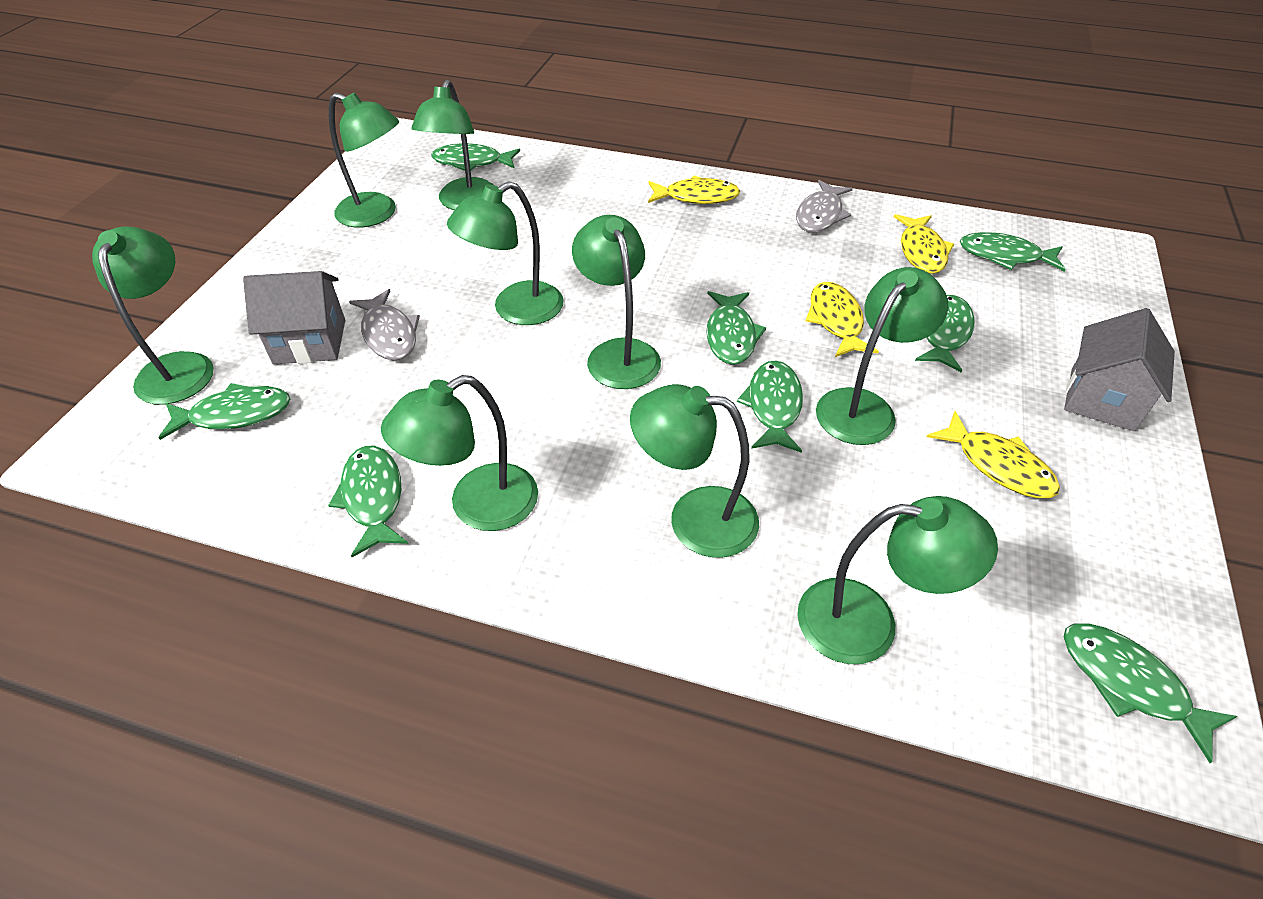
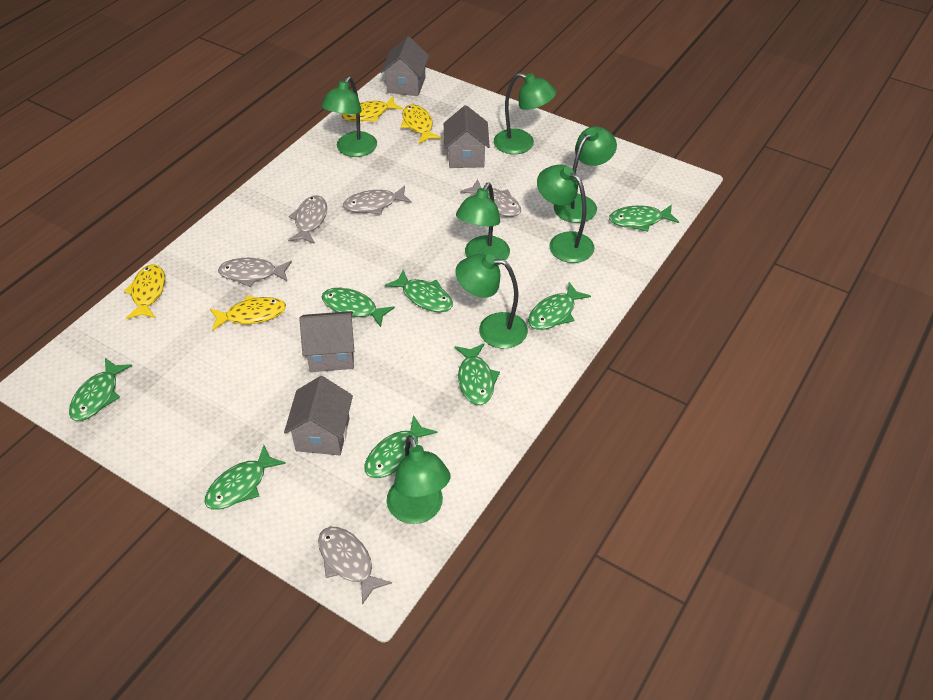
green lamp: 9 -> 7
grey fish: 2 -> 5
grey house: 2 -> 4

